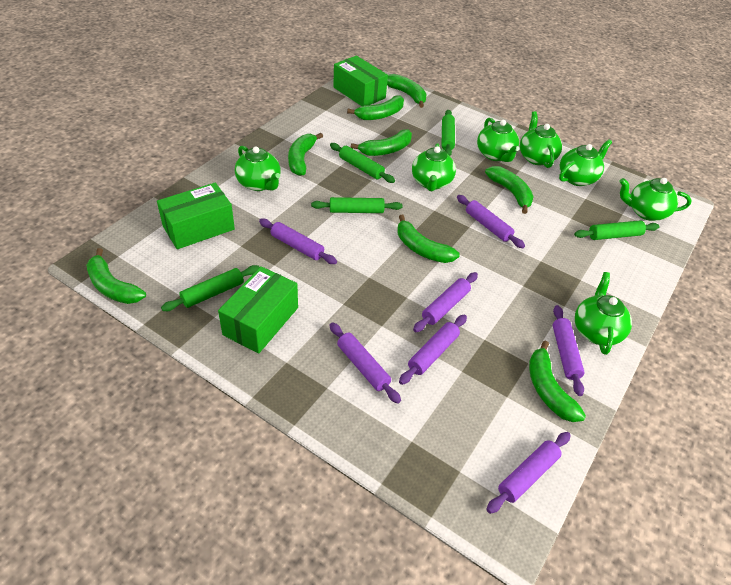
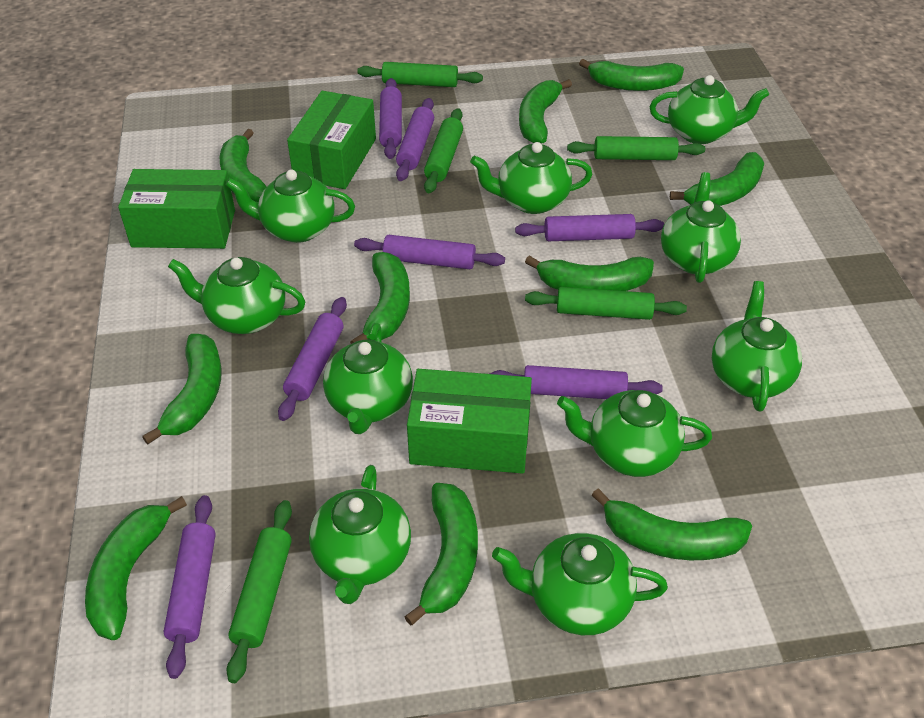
green banana: 8 -> 10
green teapot: 7 -> 10

